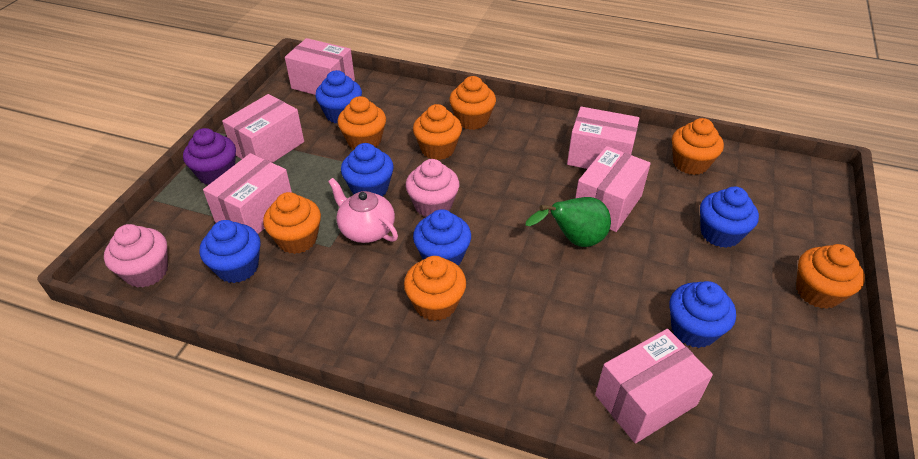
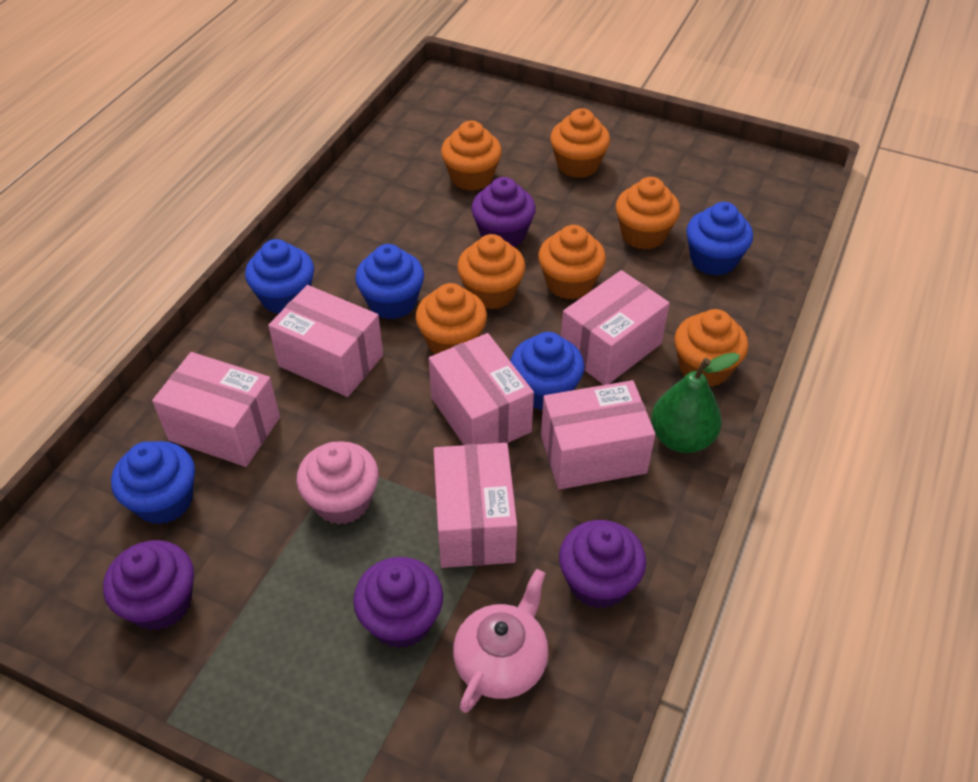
blue cupcake: 6 -> 5
pink cupcake: 2 -> 1
purple cupcake: 1 -> 4

